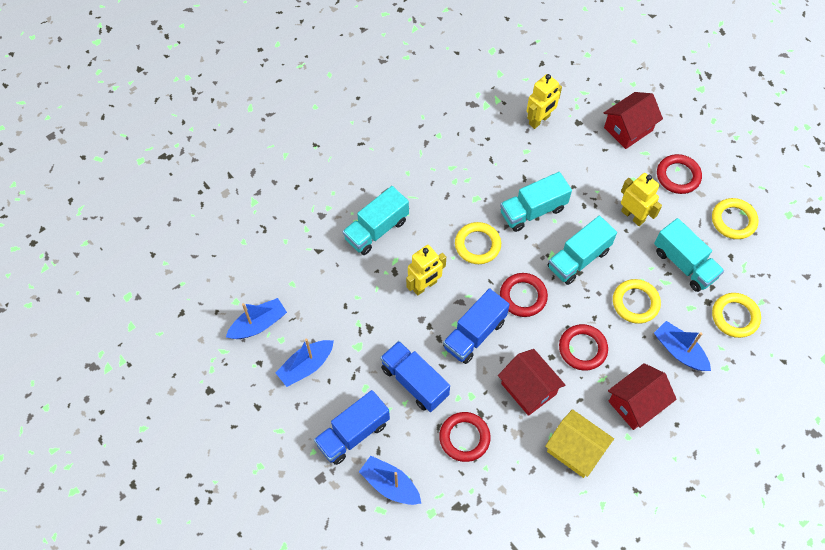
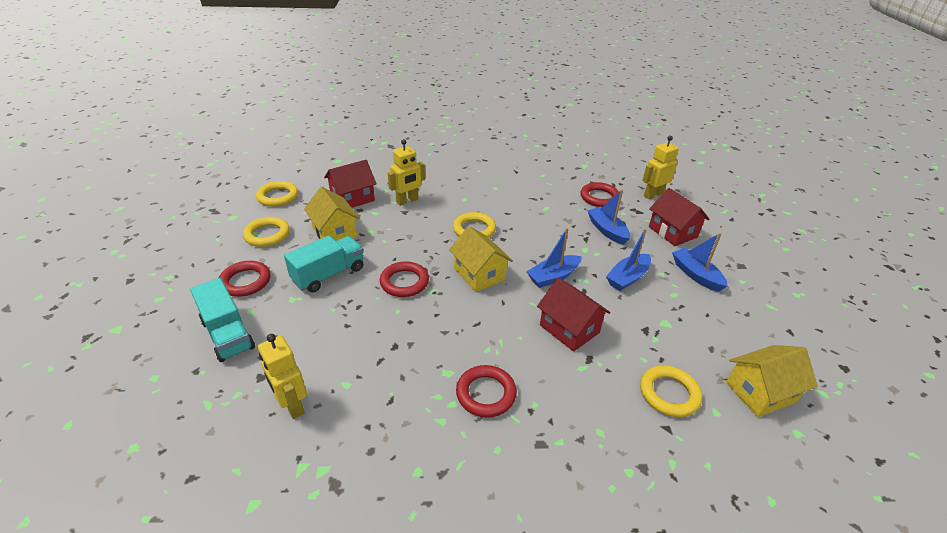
blue truck: 3 -> 0
turquoise truck: 4 -> 2
yellow house: 1 -> 3

